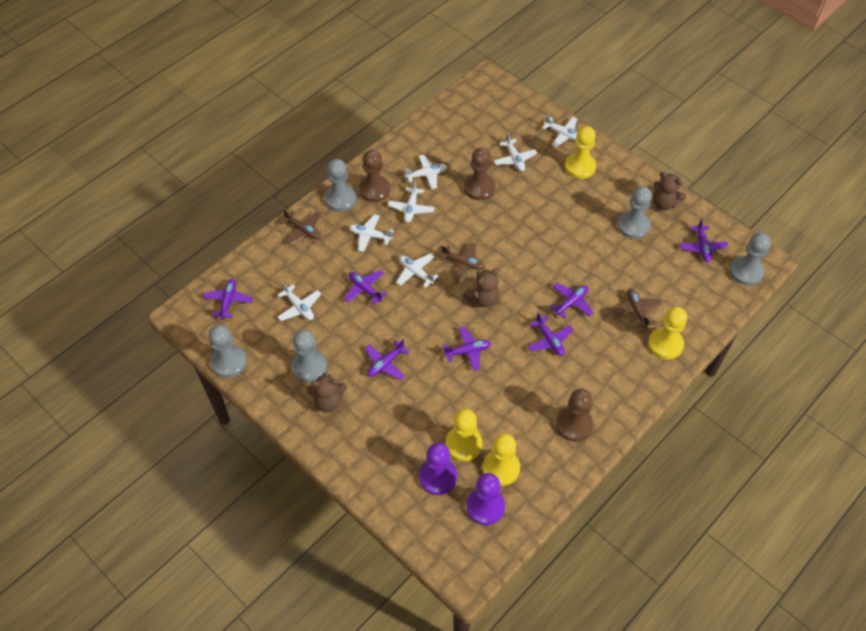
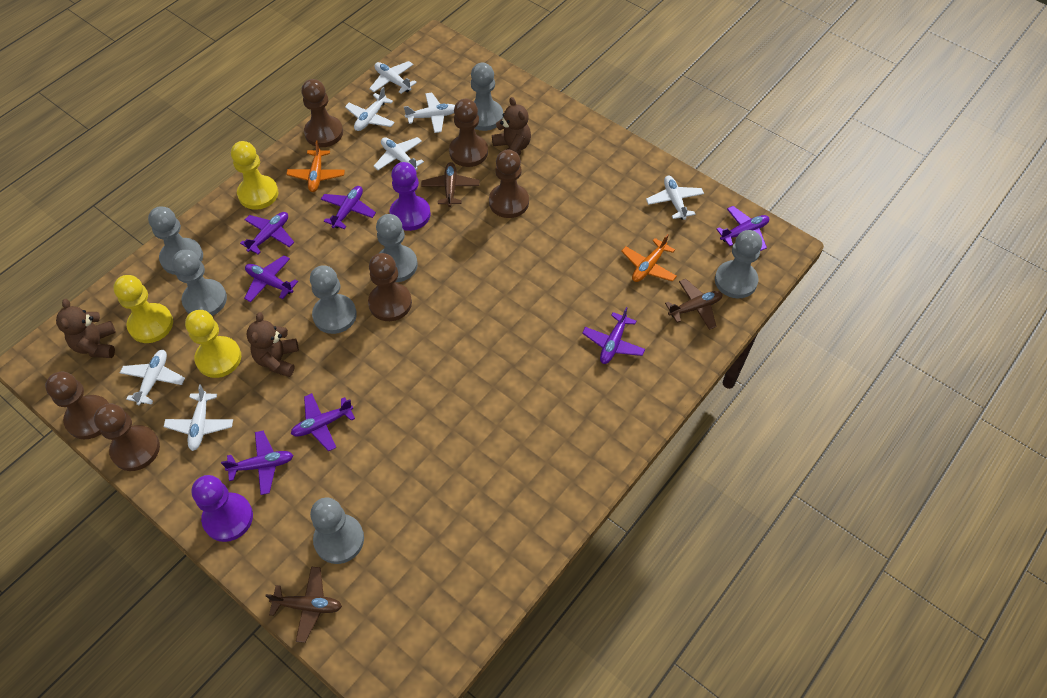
brown pawn: 3 -> 6
grey pawn: 5 -> 7
orange plane: 0 -> 2
yellow pawn: 4 -> 3

